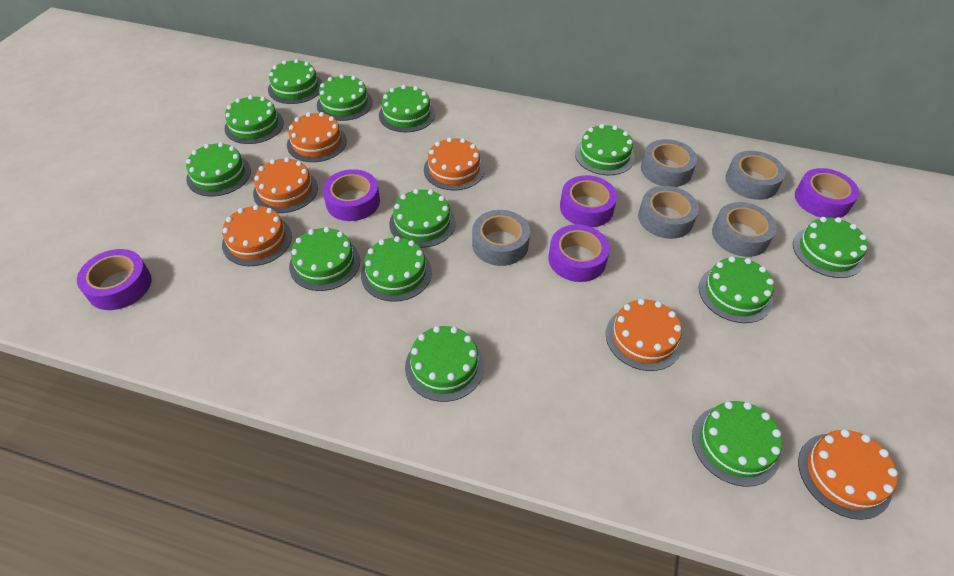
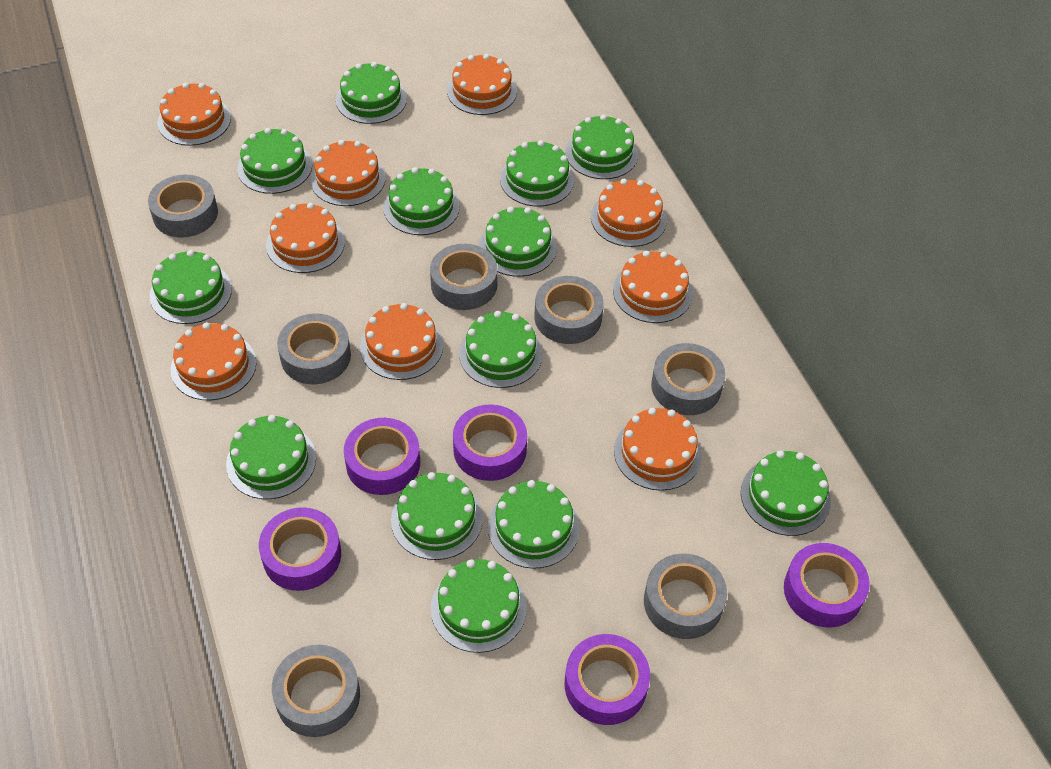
grey tape: 5 -> 7
orange cake: 6 -> 9

